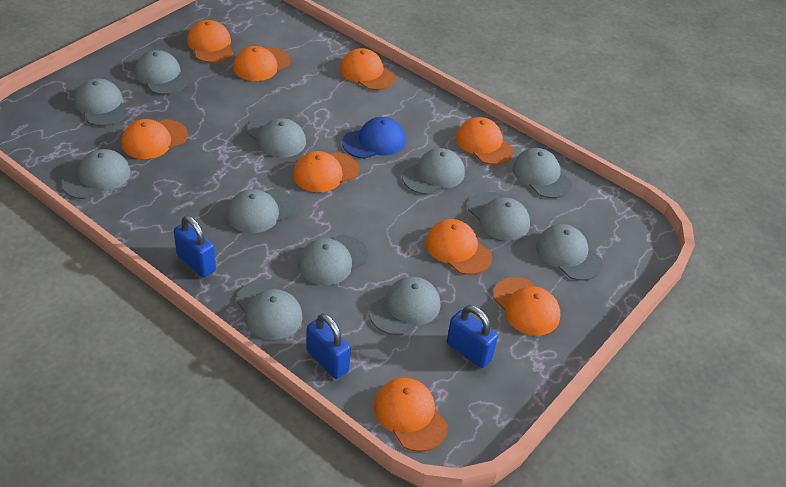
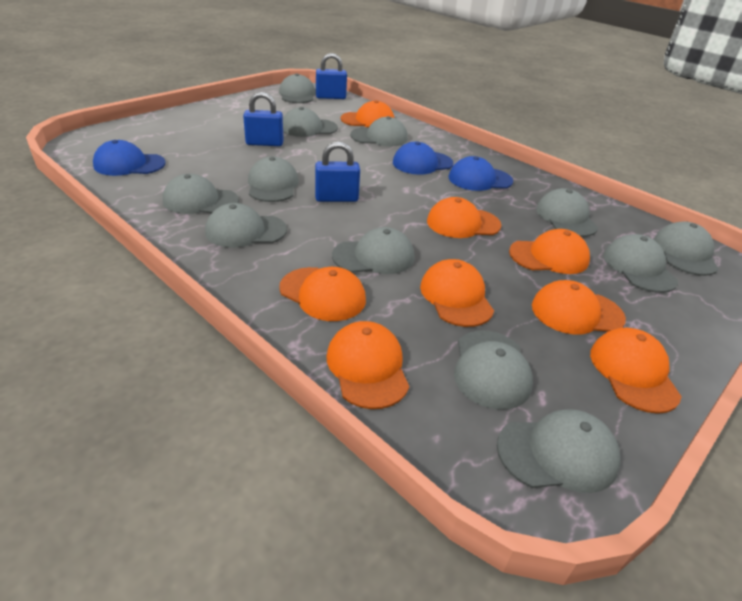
blue cap: 1 -> 3
orange cap: 9 -> 8

